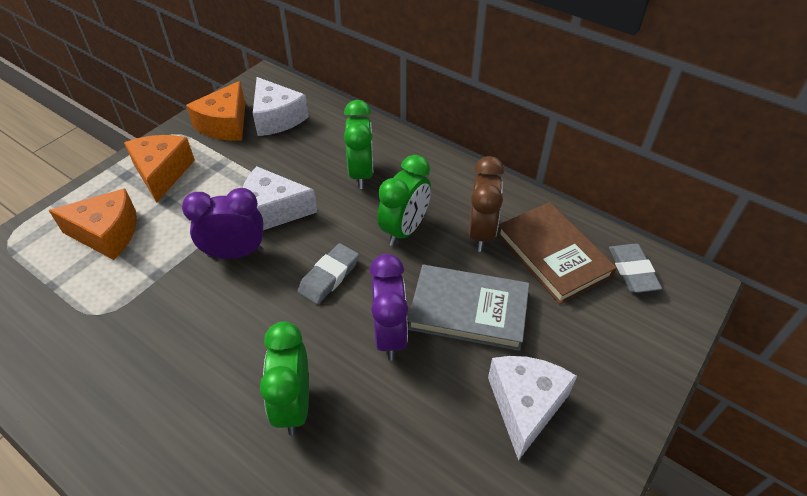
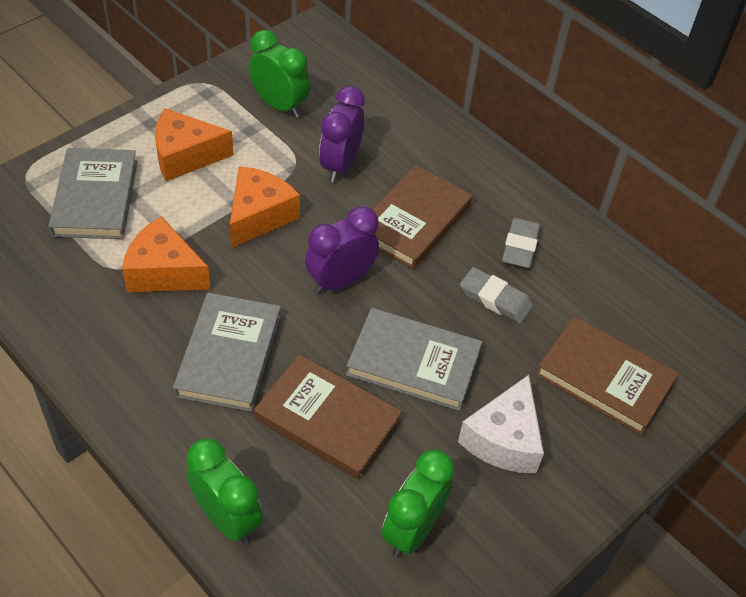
brown book: 1 -> 3
brown clock: 1 -> 0
grey book: 1 -> 3
white cheese: 3 -> 1

